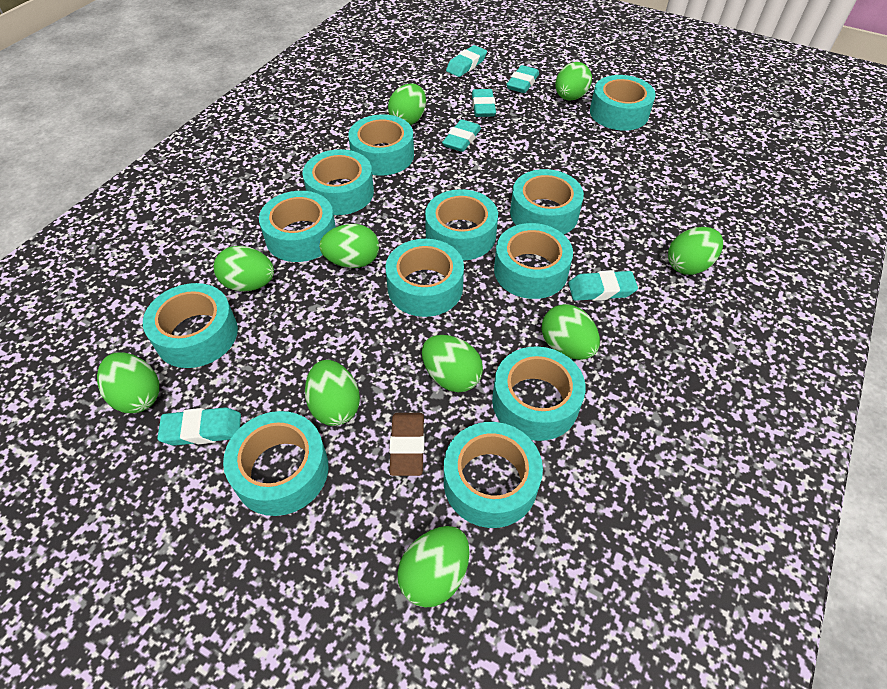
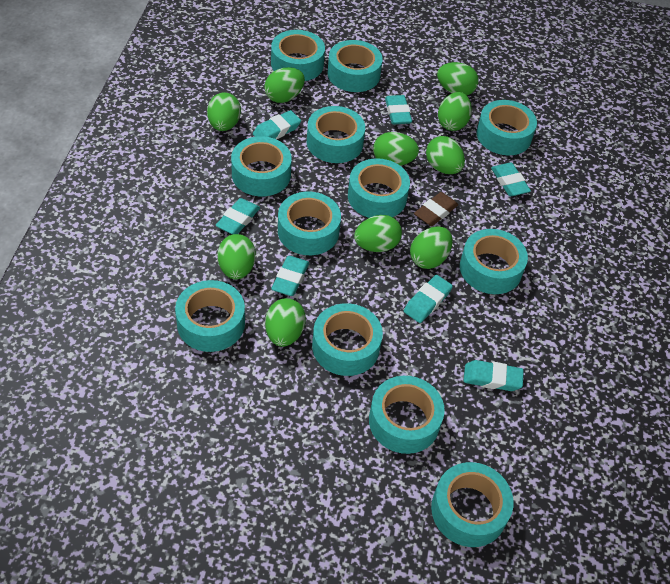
turquoise eraser: 6 -> 7

